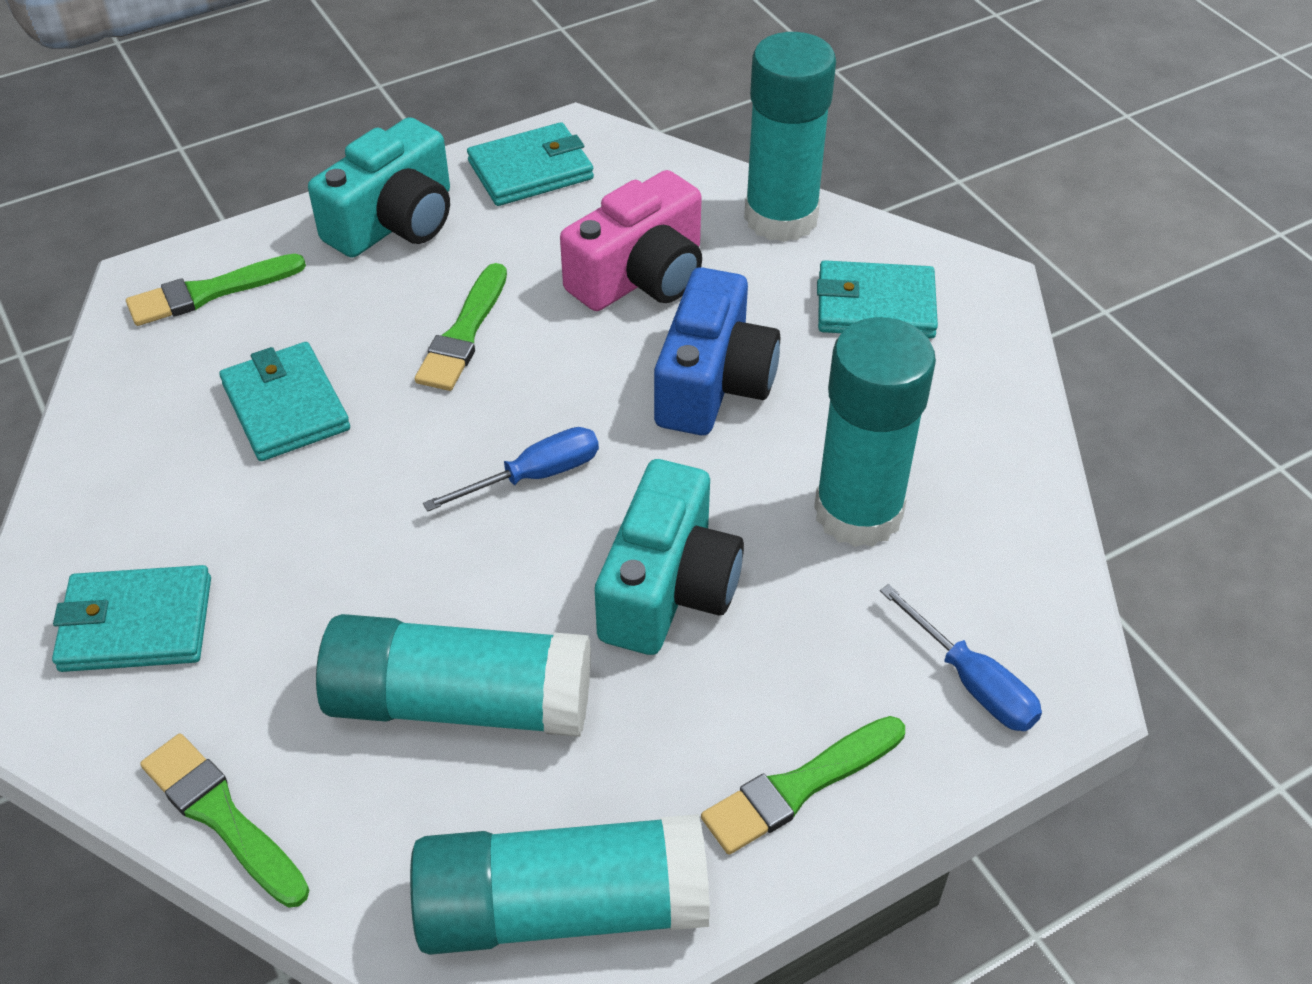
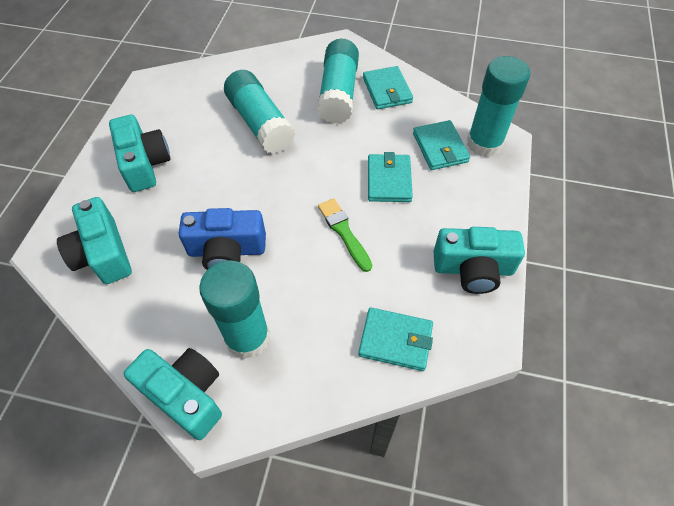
blue screwdriver: 2 -> 0
green brush: 4 -> 1
pink camera: 1 -> 0
turquoise camera: 2 -> 4

